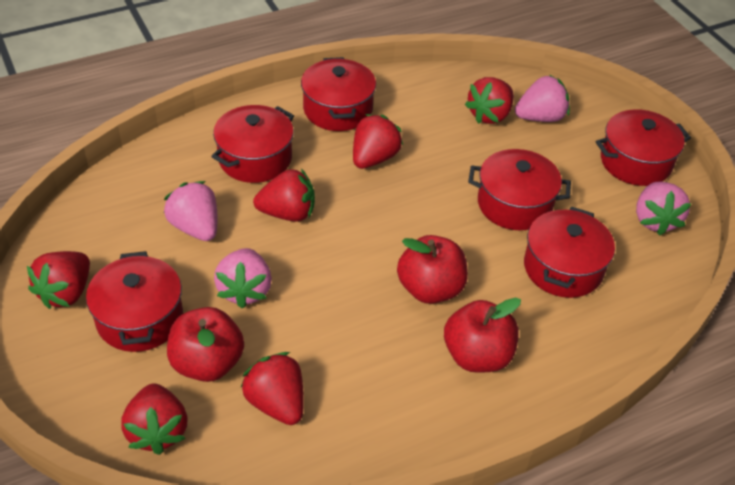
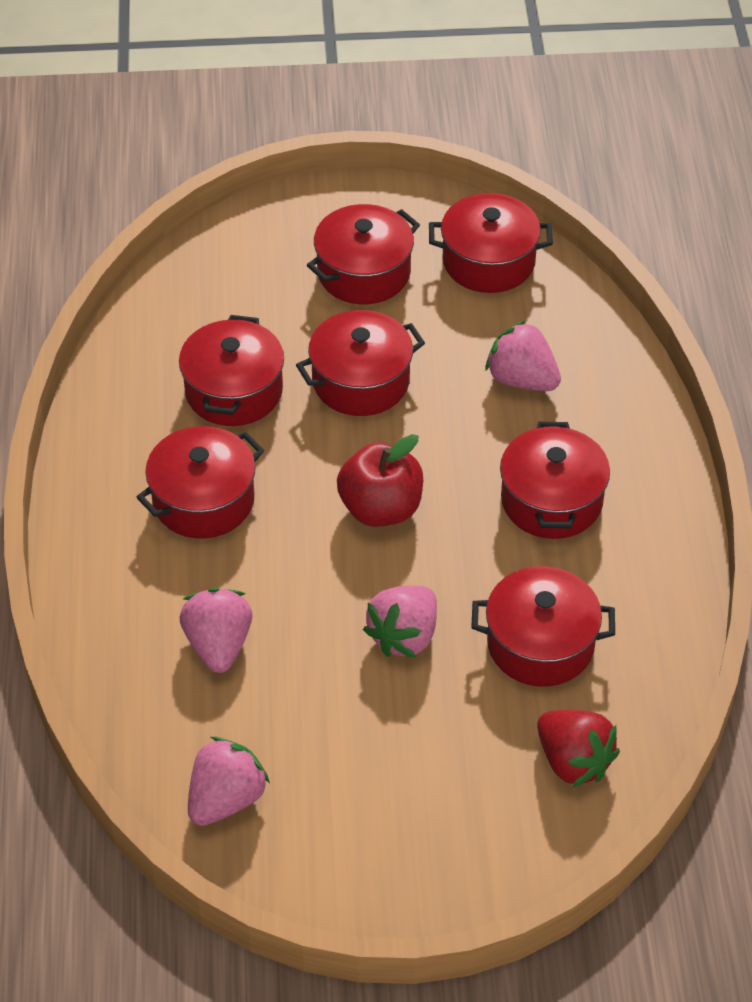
red apple: 3 -> 1
red pot: 6 -> 7
red strawberry: 6 -> 1

